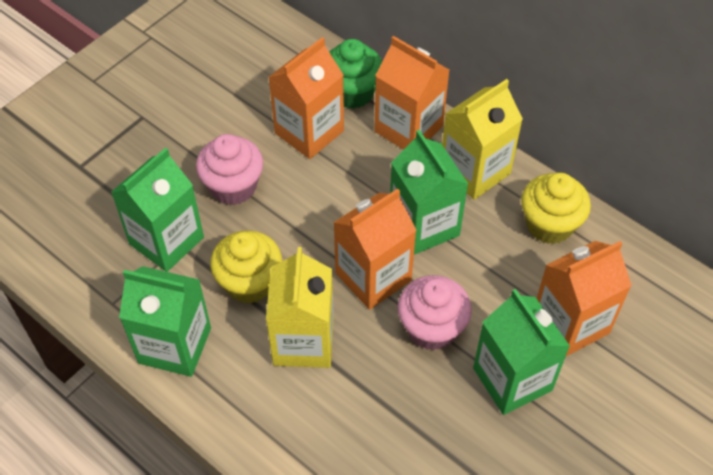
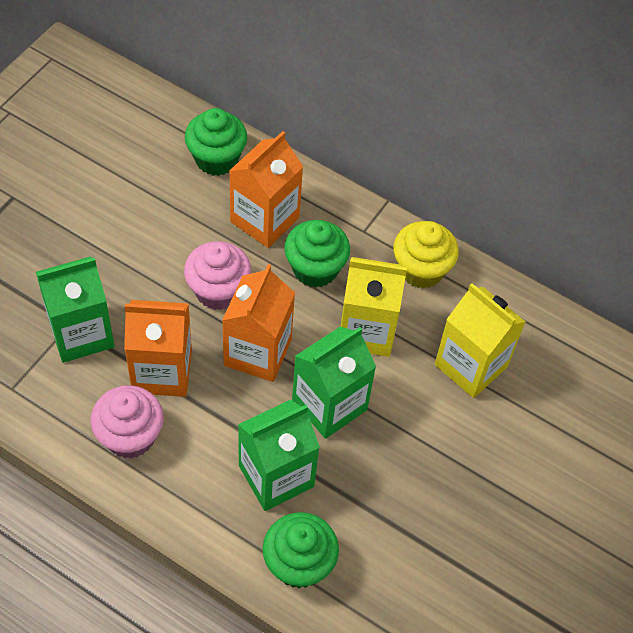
green carton: 4 -> 3
green cupcake: 1 -> 3
orange carton: 4 -> 3
yellow cupcake: 2 -> 1

